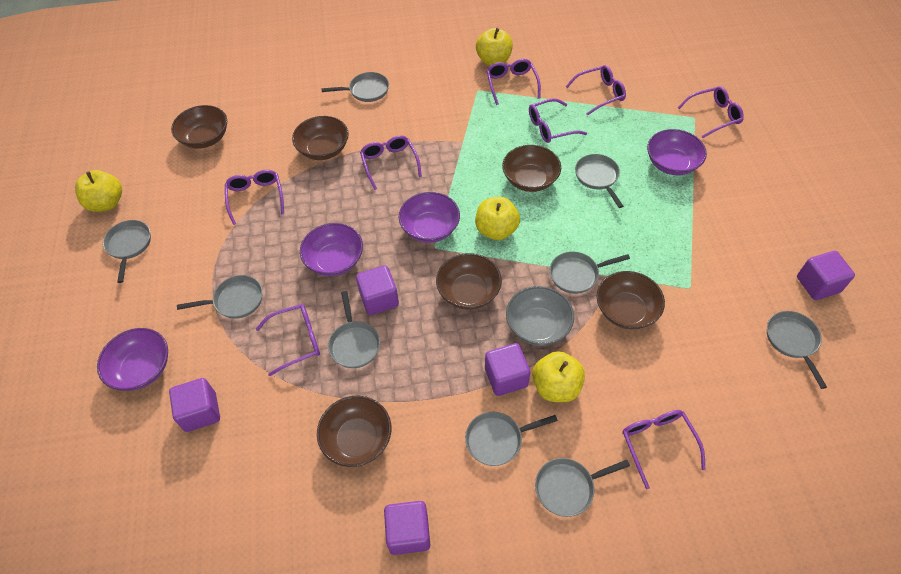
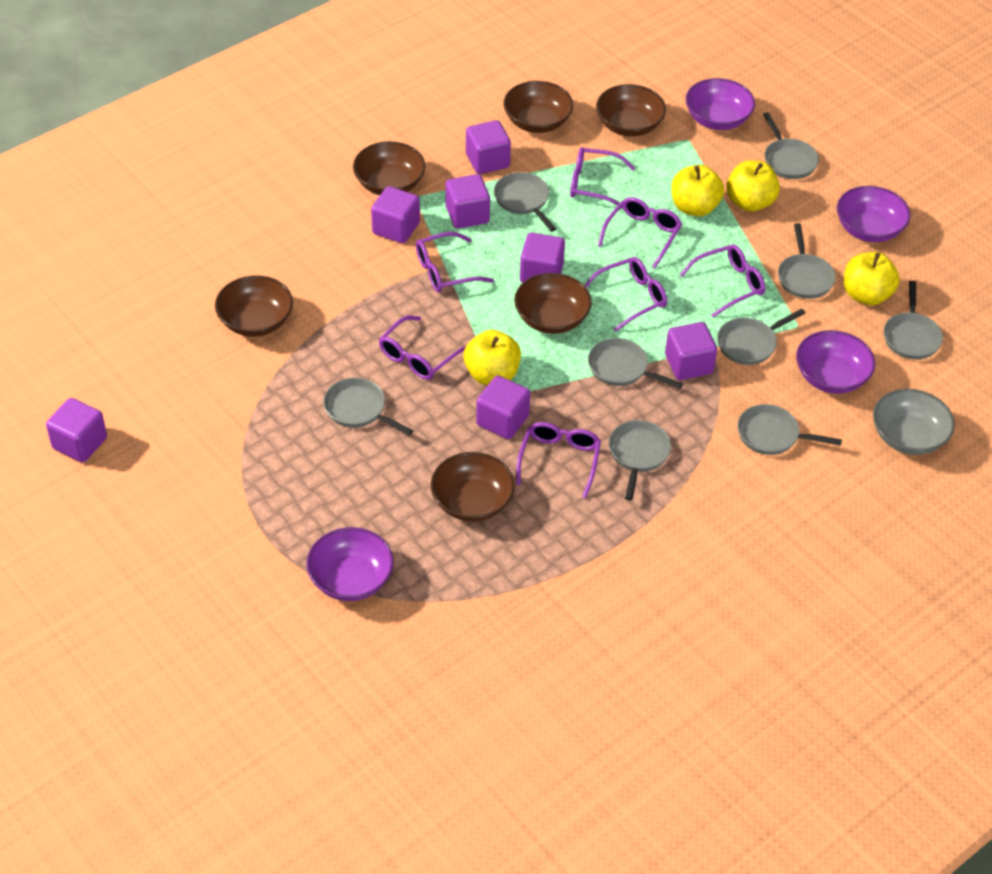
purple cube: 5 -> 7
purple glasses: 8 -> 7

